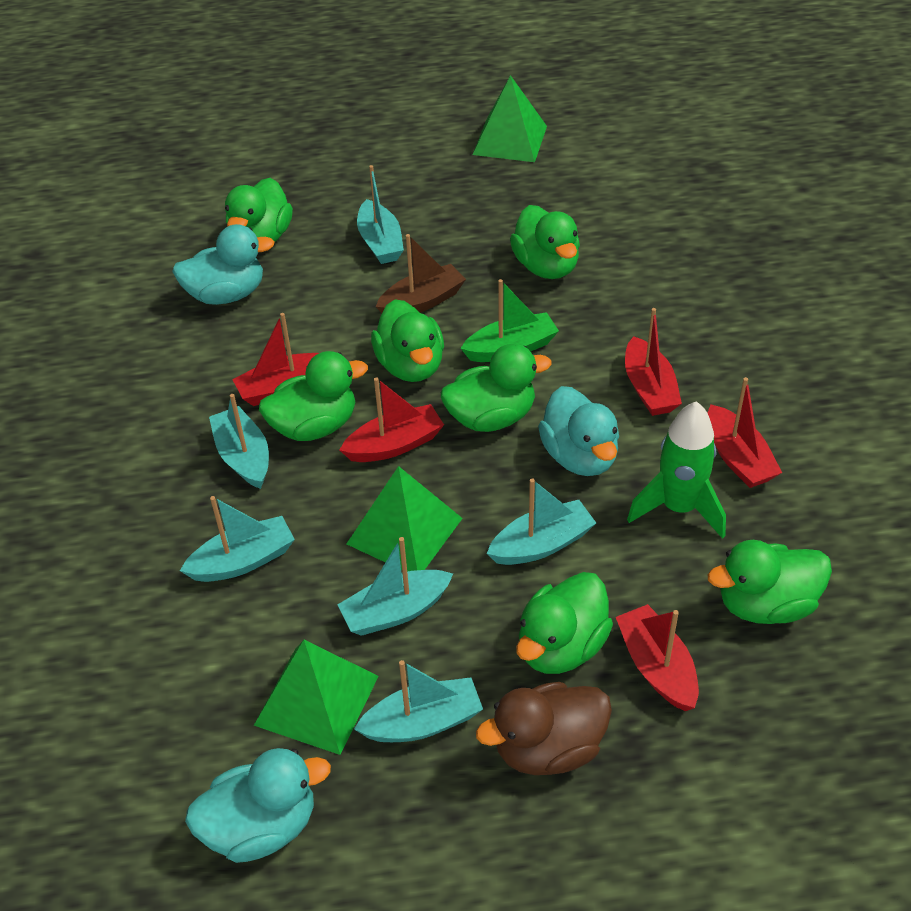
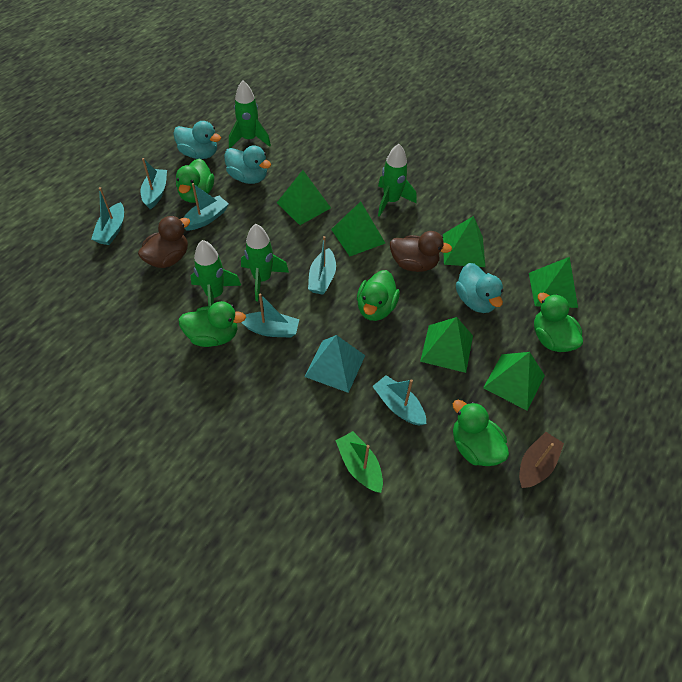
brown duck: 1 -> 2
green duck: 7 -> 5
green pyramid: 3 -> 6
green rocket: 1 -> 4
red boat: 5 -> 0
turquoise pyramid: 0 -> 1

